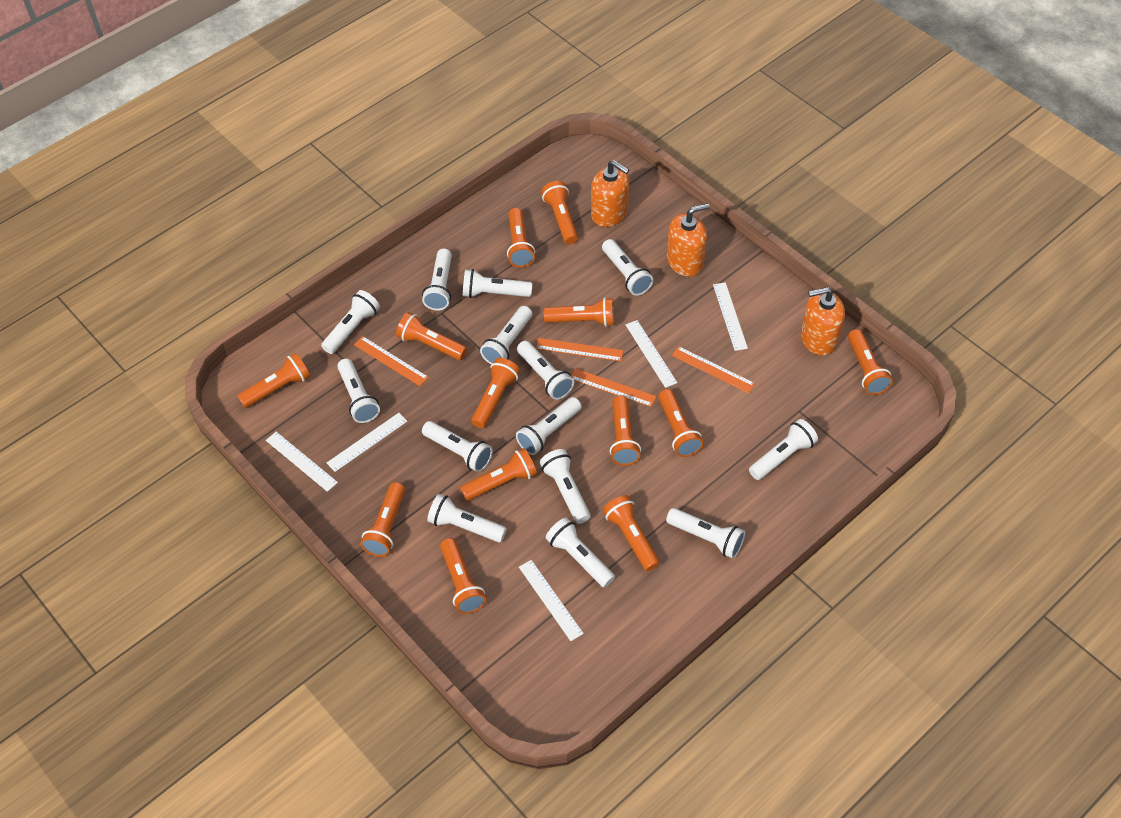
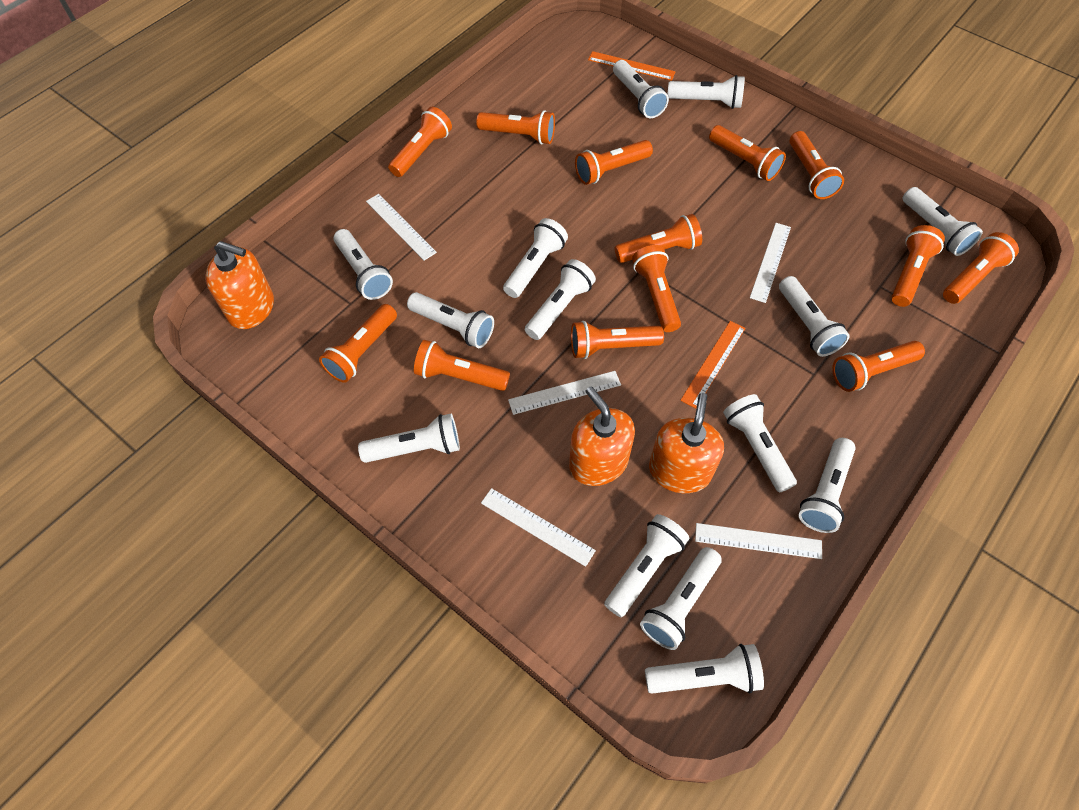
orange ruler: 4 -> 2

